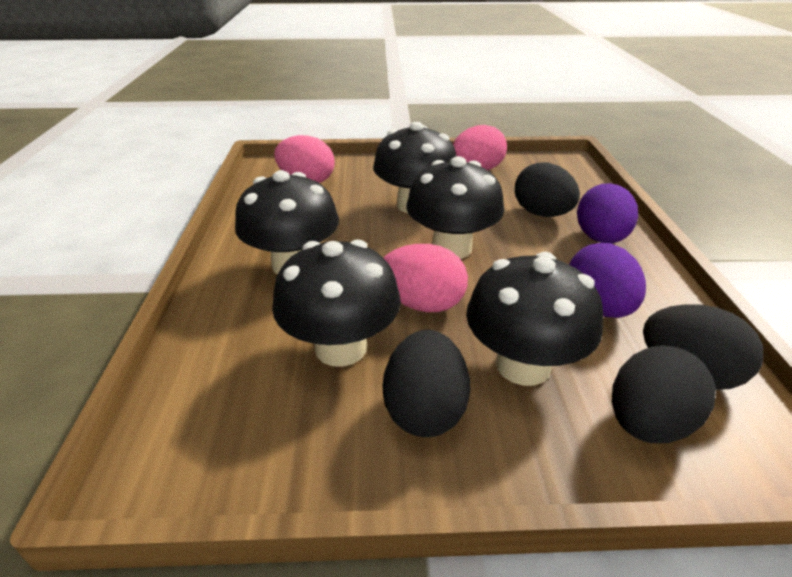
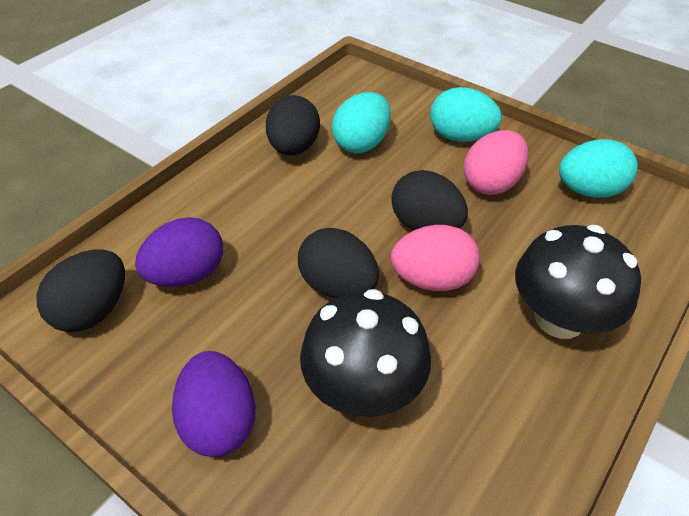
black mushroom: 5 -> 2
pink egg: 3 -> 2
turquoise egg: 0 -> 3

